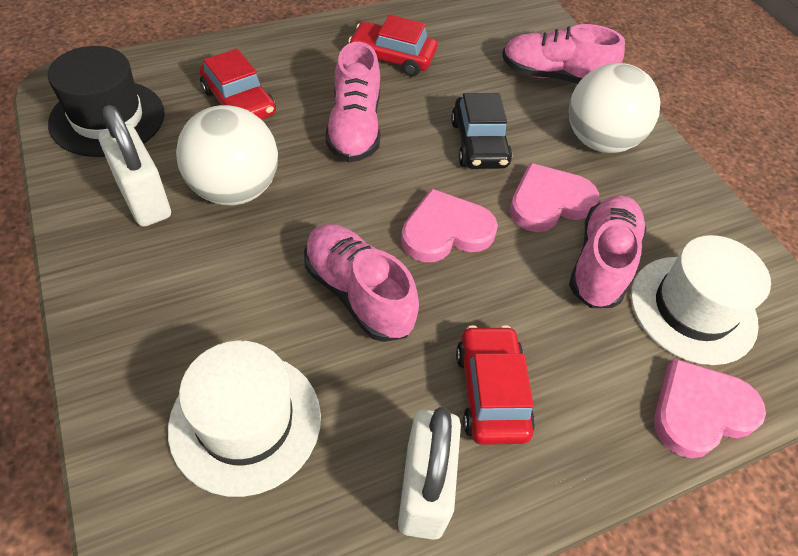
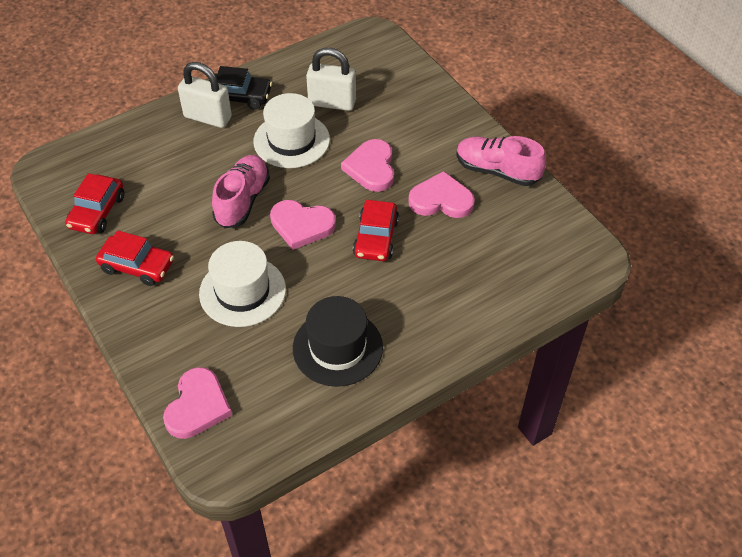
pink heart: 3 -> 4
pink shoe: 4 -> 2
white ball: 2 -> 0

